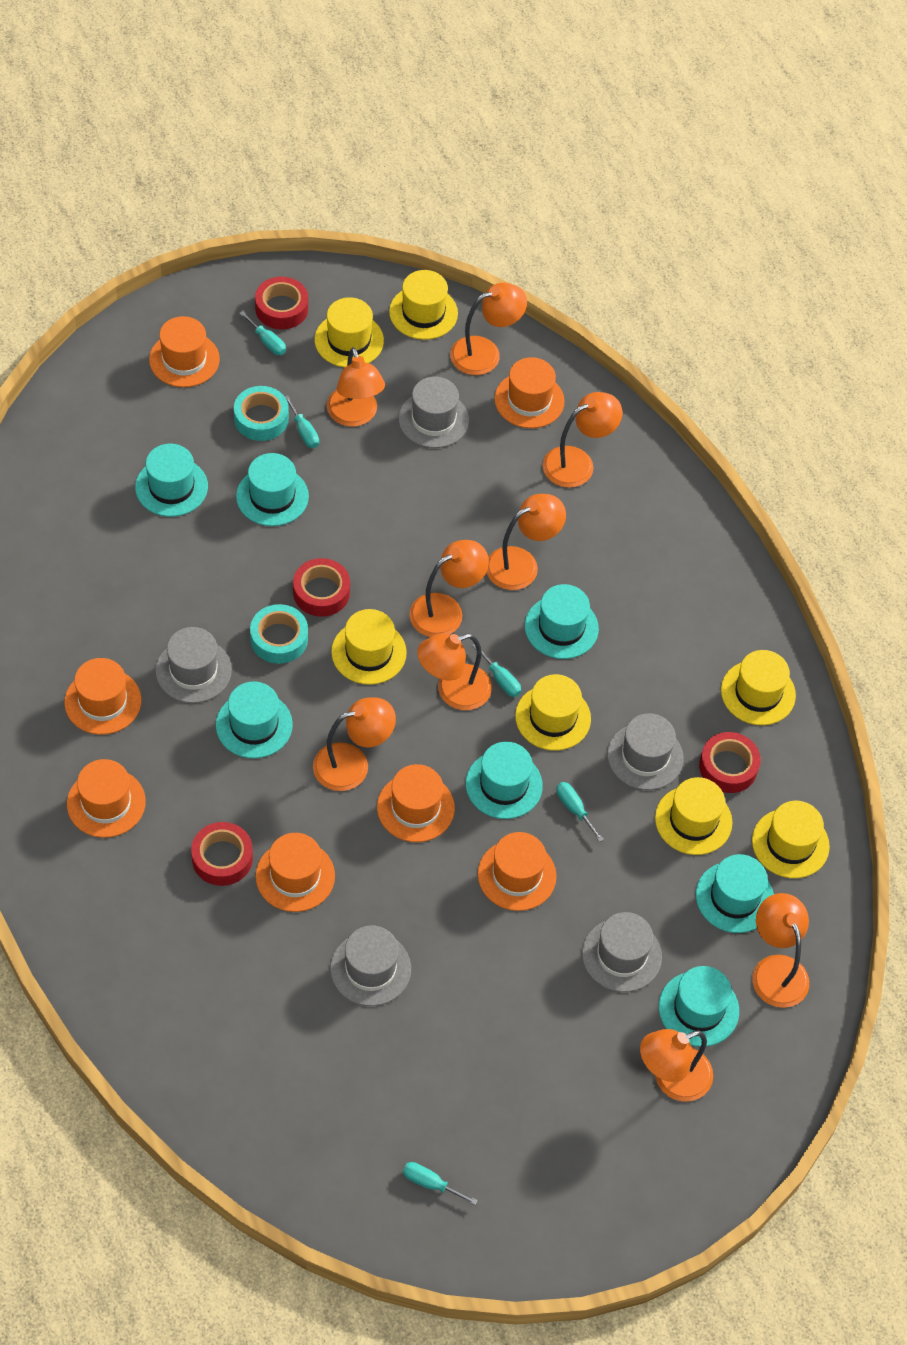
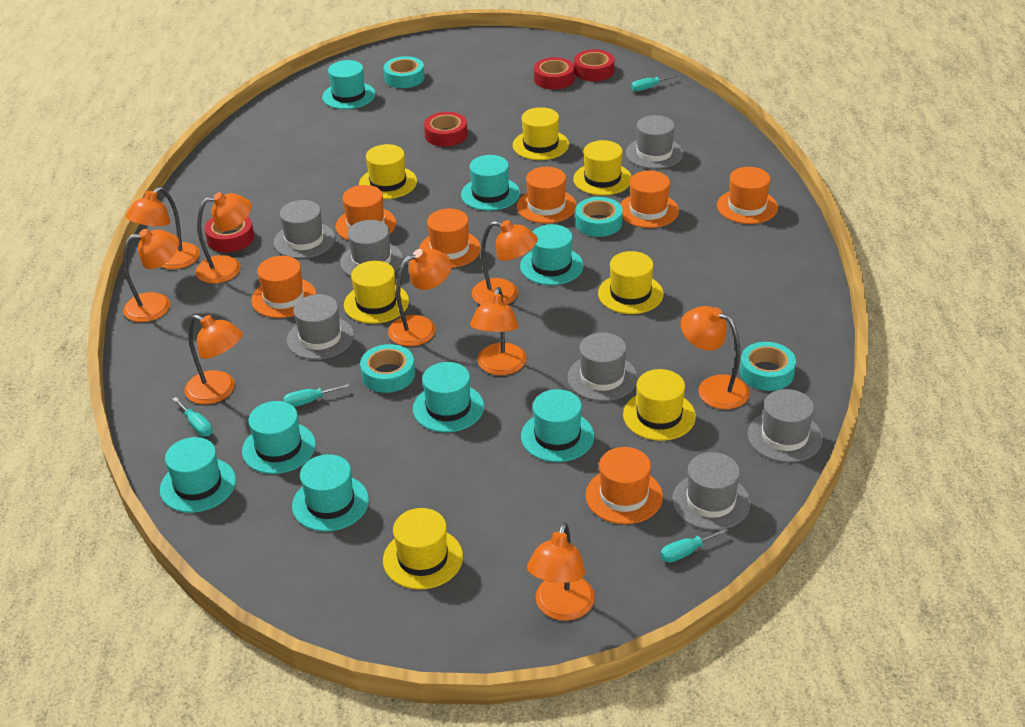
grey hat: 5 -> 7
turquoise hat: 7 -> 8
turquoise screwdriver: 5 -> 4
turquoise tape: 2 -> 4

